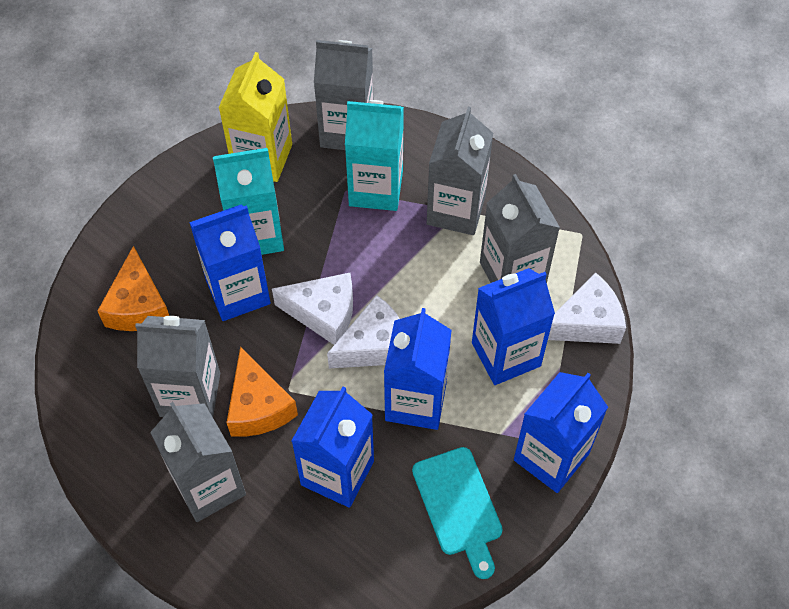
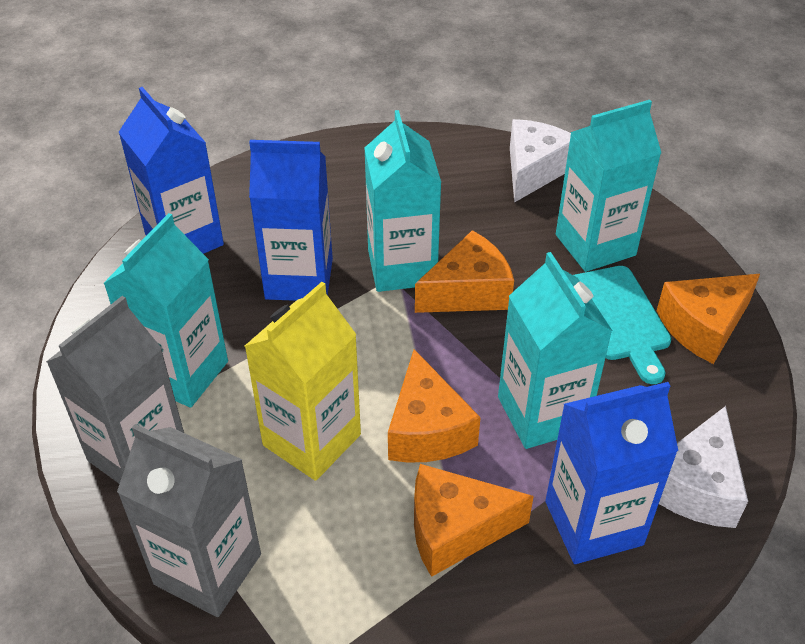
blue carton: 5 -> 3
grey carton: 5 -> 2
orange cheese: 2 -> 4
turquoise carton: 2 -> 4
white cheese: 3 -> 2

